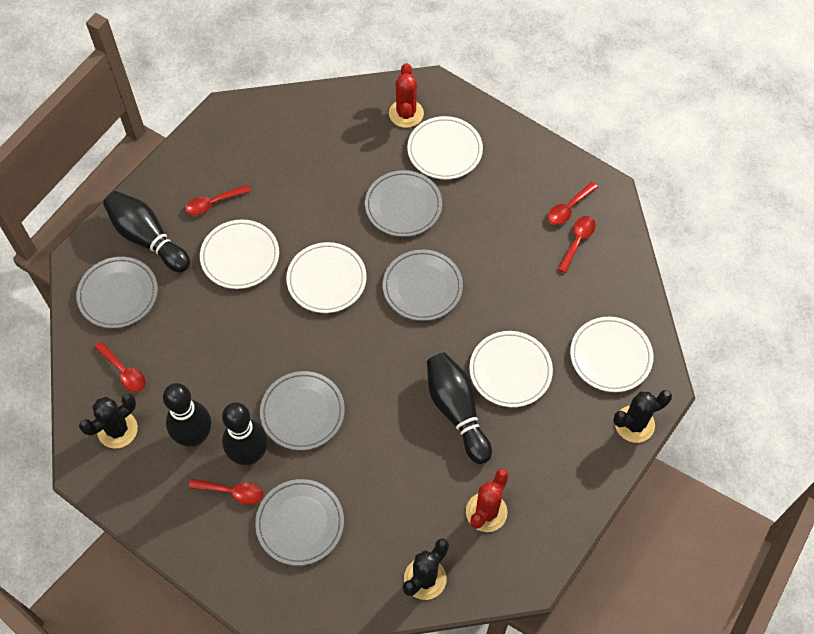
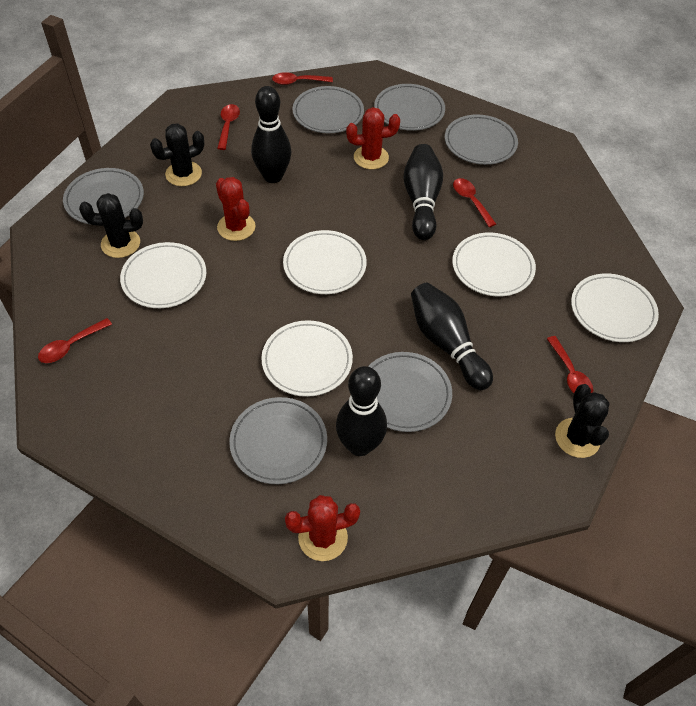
grey plate: 5 -> 6
red cactus: 2 -> 3

